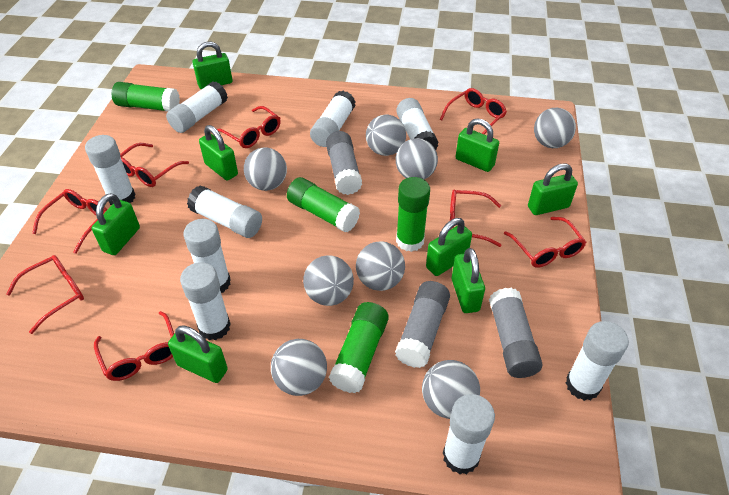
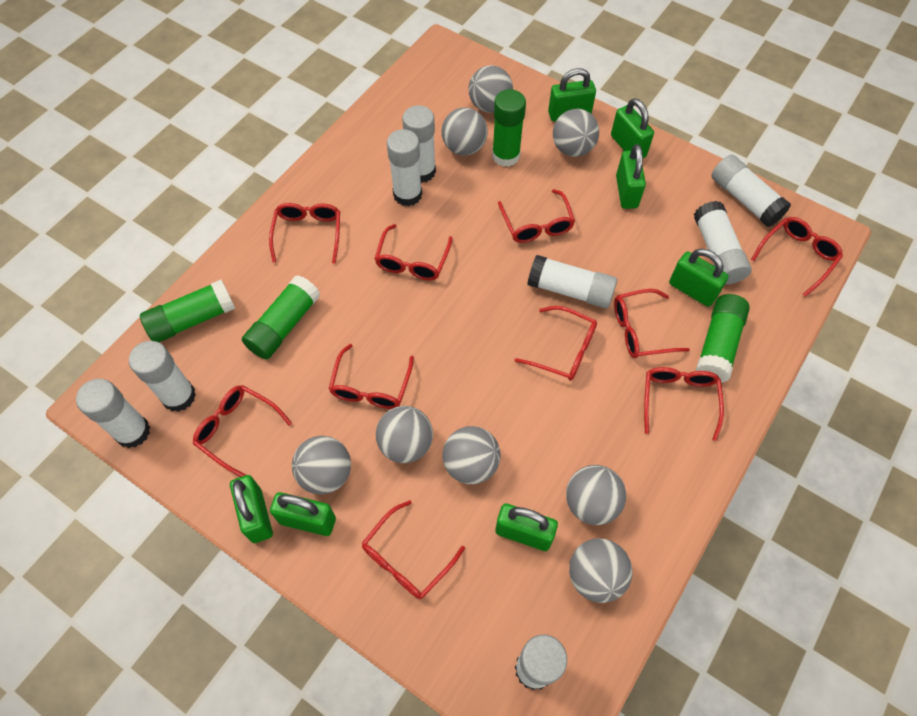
green padlock: 8 -> 7
grey glue stick: 3 -> 0
red glasses: 8 -> 10
white glue stick: 9 -> 8

